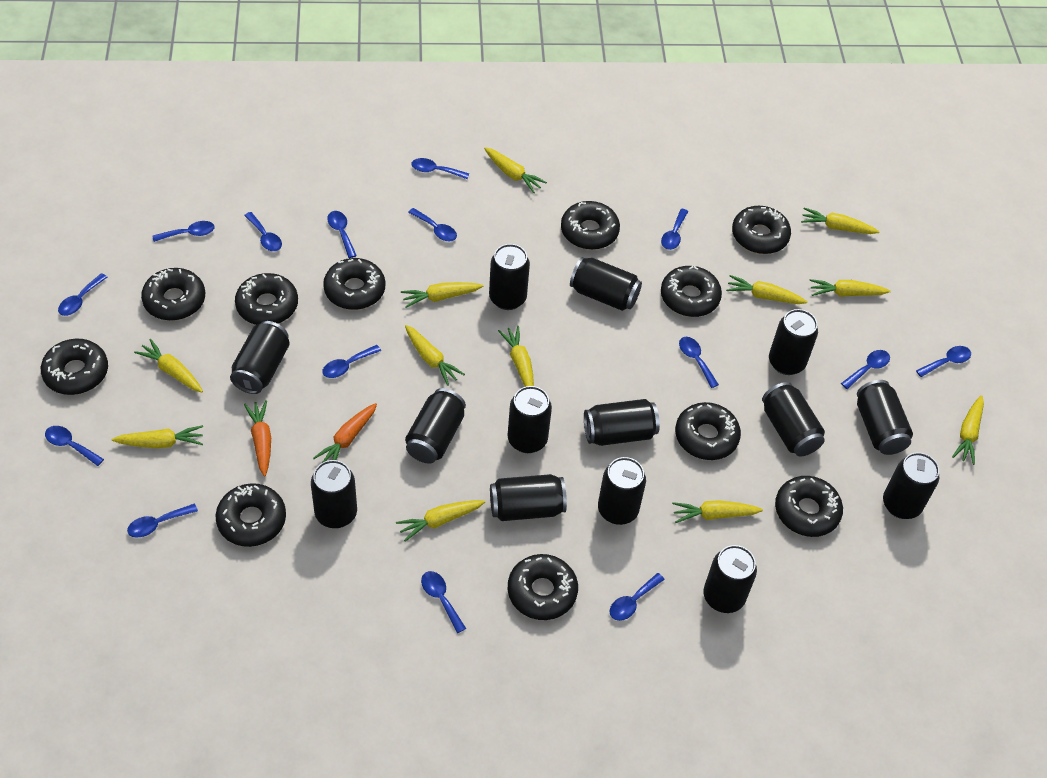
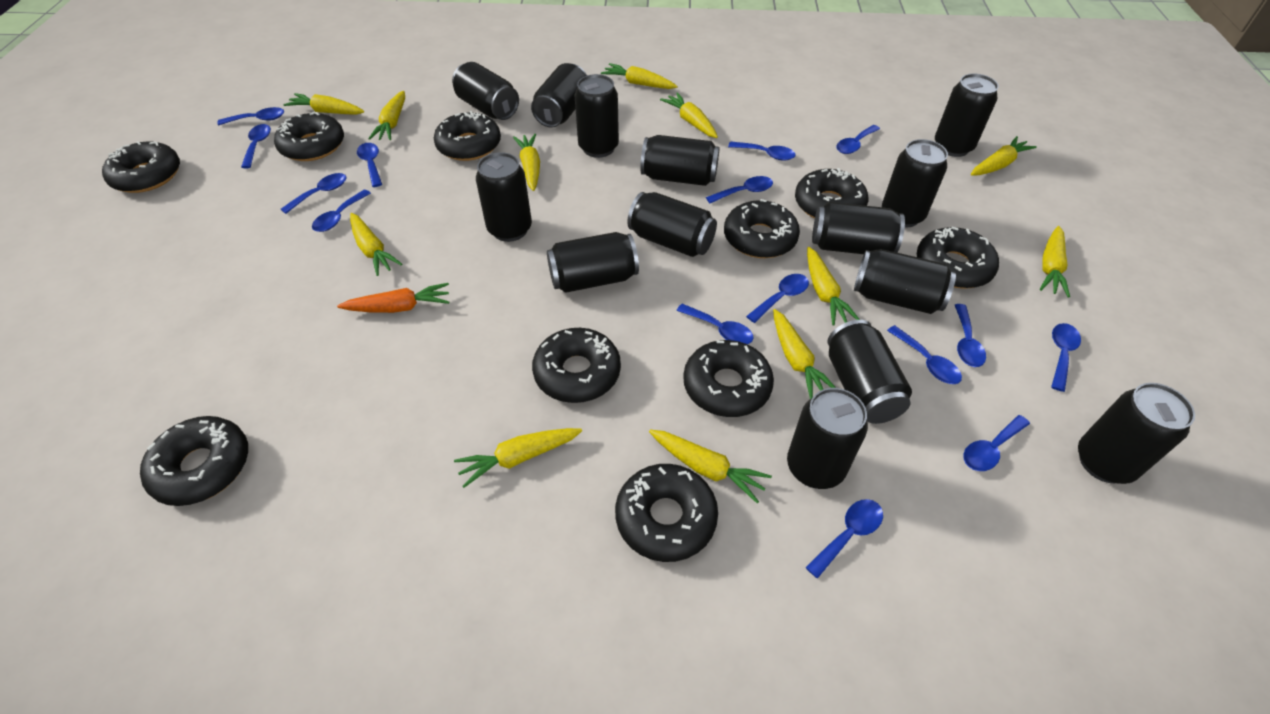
black donut: 11 -> 10
orange carrot: 2 -> 1

